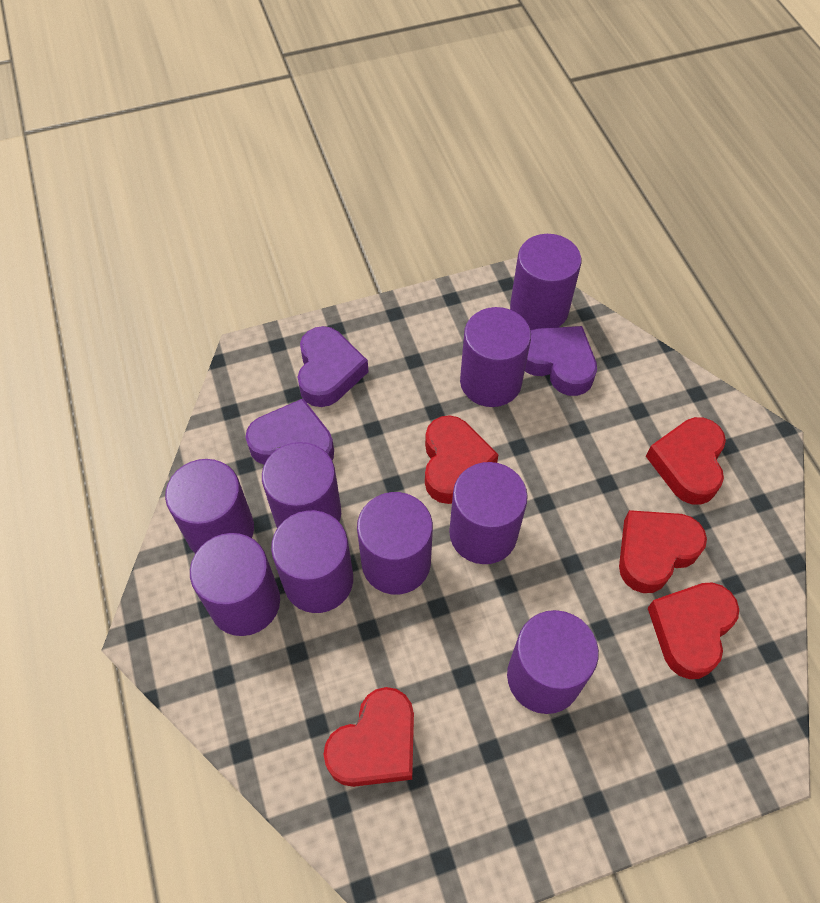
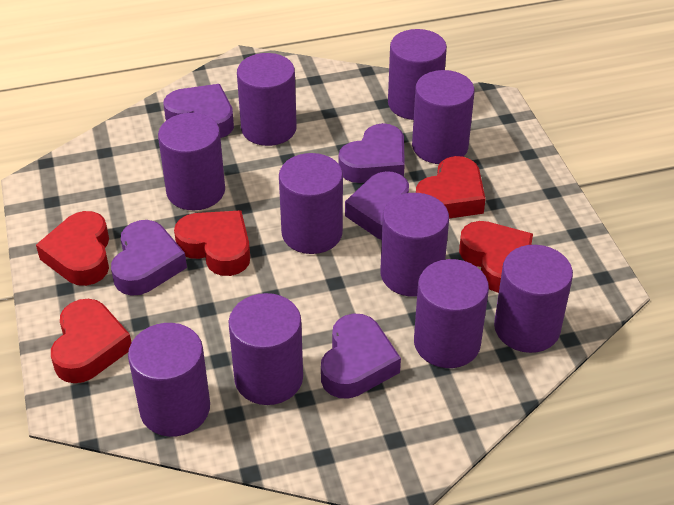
purple cylinder: 9 -> 10
purple heart: 3 -> 5

